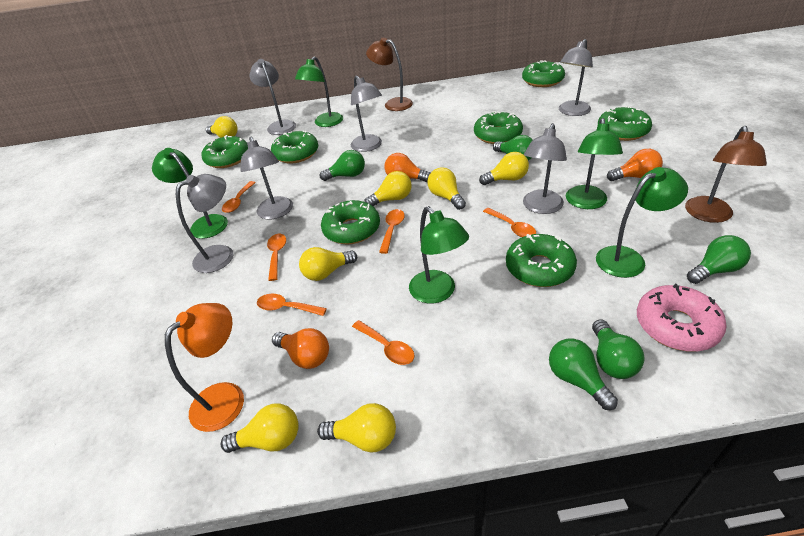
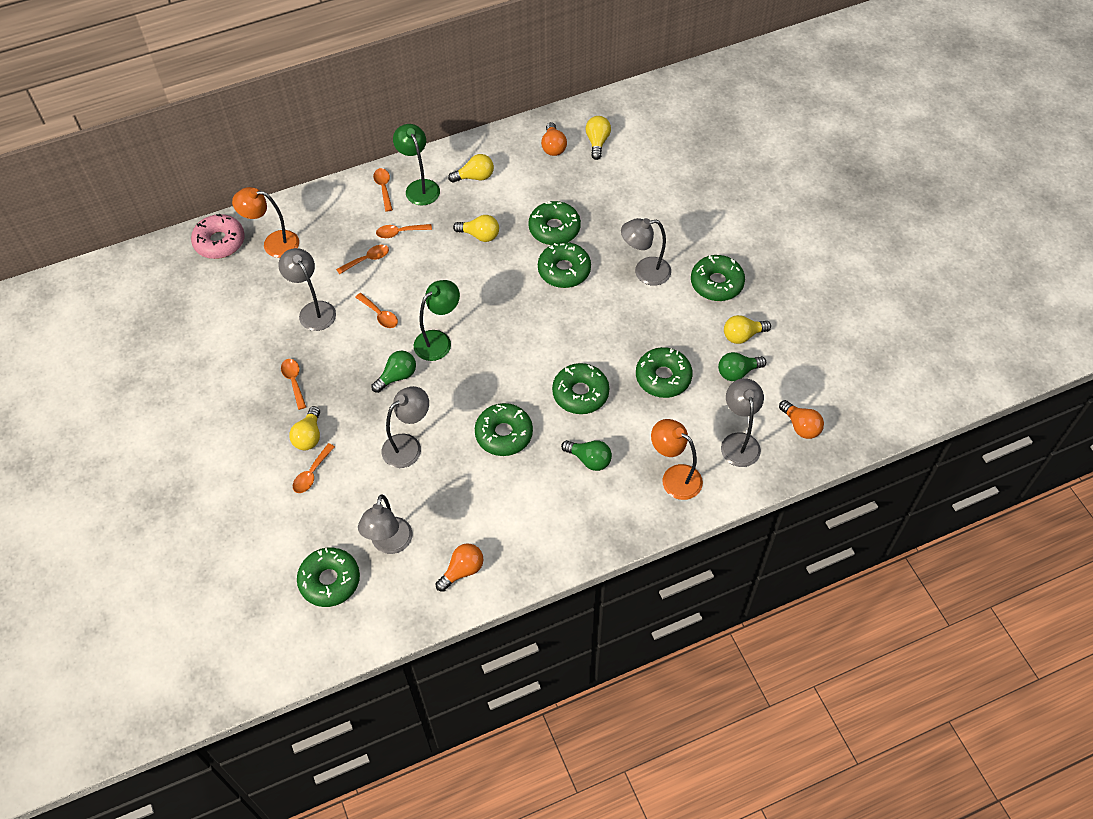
brown lamp: 2 -> 0
green lamp: 5 -> 2
green light bulb: 5 -> 3
grey lamp: 6 -> 5
orange lamp: 1 -> 2
yellow light bulb: 7 -> 5

